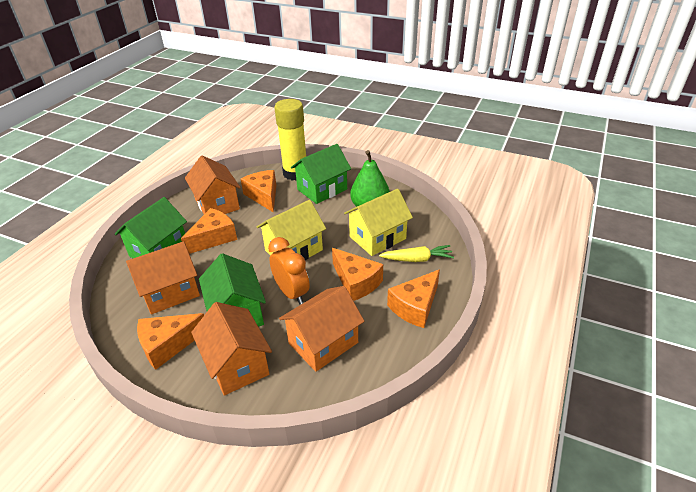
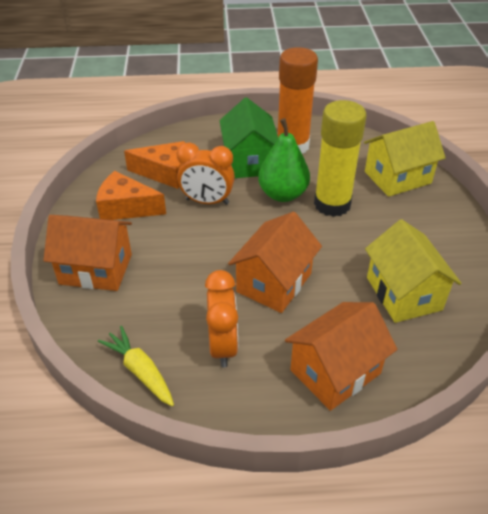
green house: 3 -> 1
orange cheese: 5 -> 2
orange clock: 1 -> 2
orange glue stick: 0 -> 1
orange house: 4 -> 3

